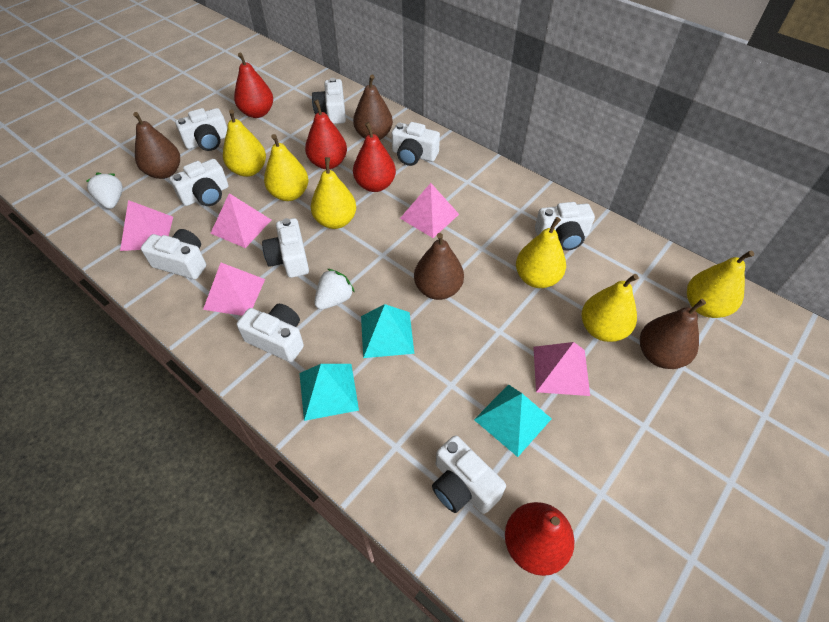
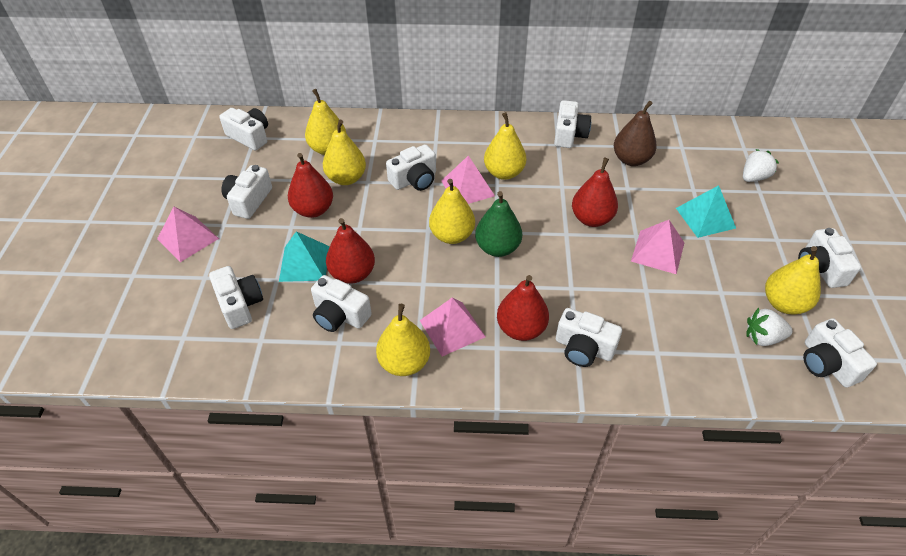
brown pear: 4 -> 1
green pear: 0 -> 1
pink pyramid: 5 -> 4
turquoise pyramid: 3 -> 2

